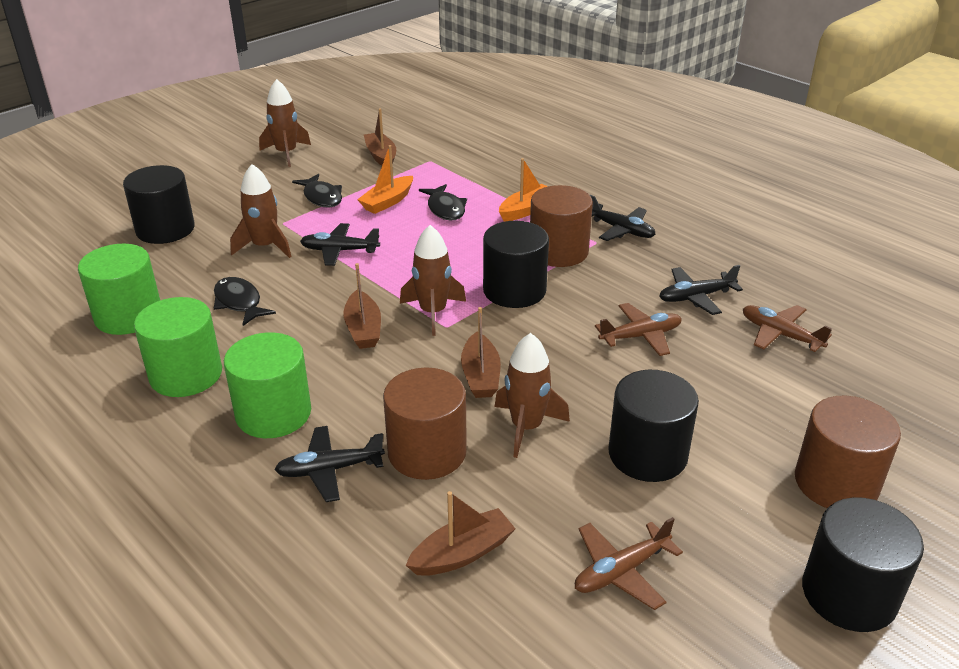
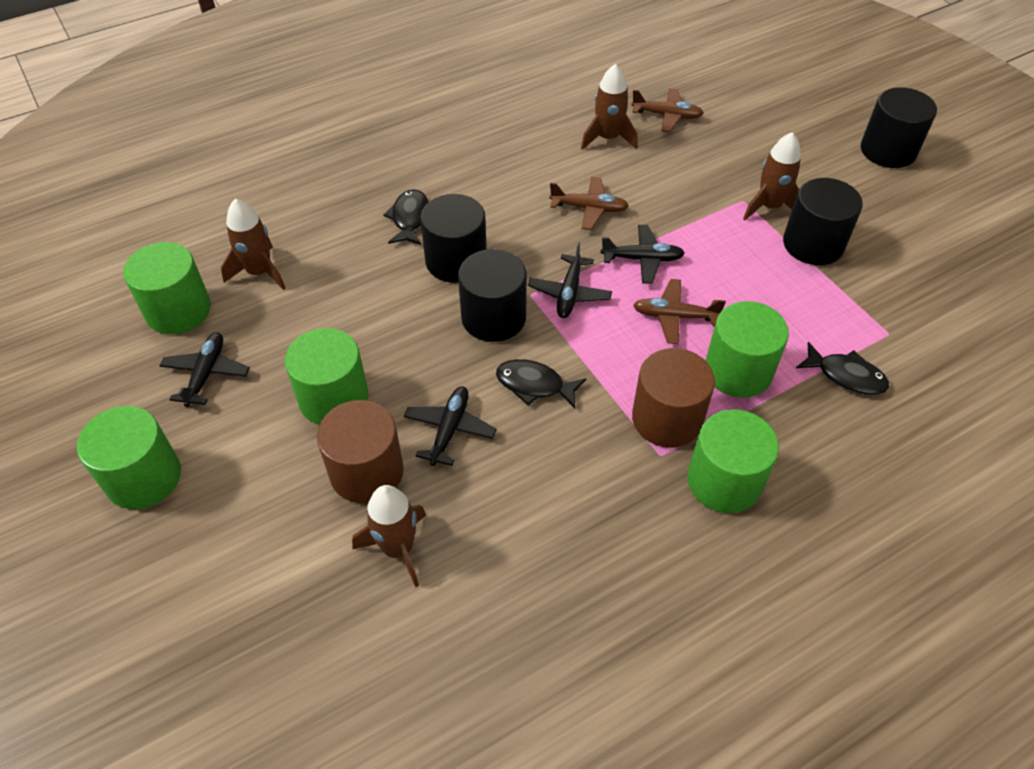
brown boat: 4 -> 0
brown cylinder: 3 -> 2
green cylinder: 3 -> 5
orange boat: 2 -> 0

